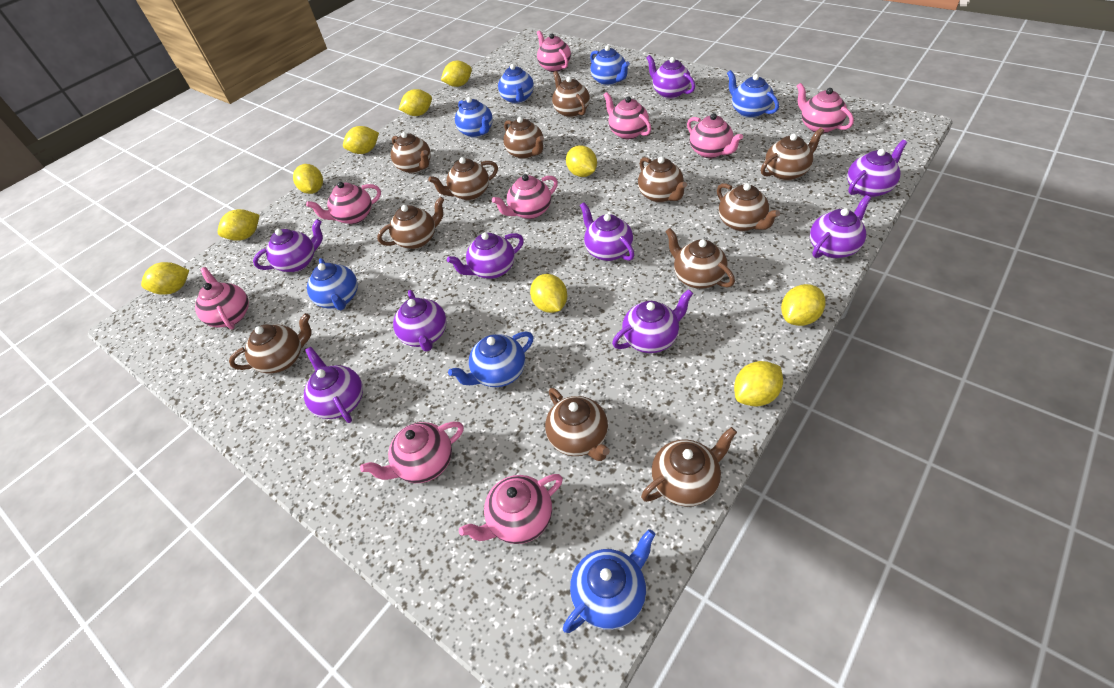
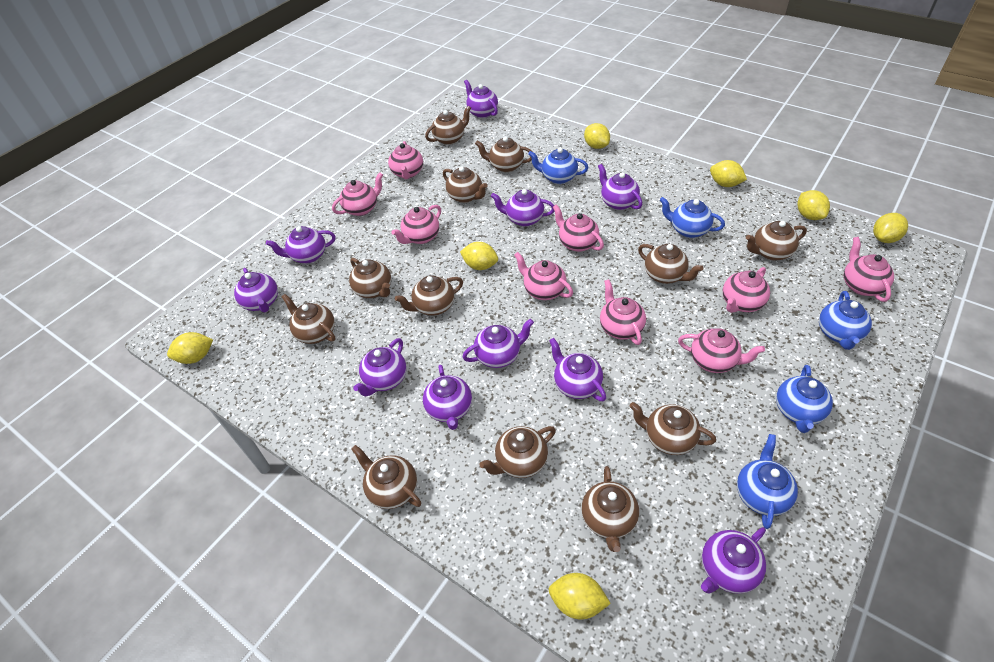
blue teapot: 7 -> 5
purple teapot: 9 -> 10
yellow lemon: 10 -> 7

